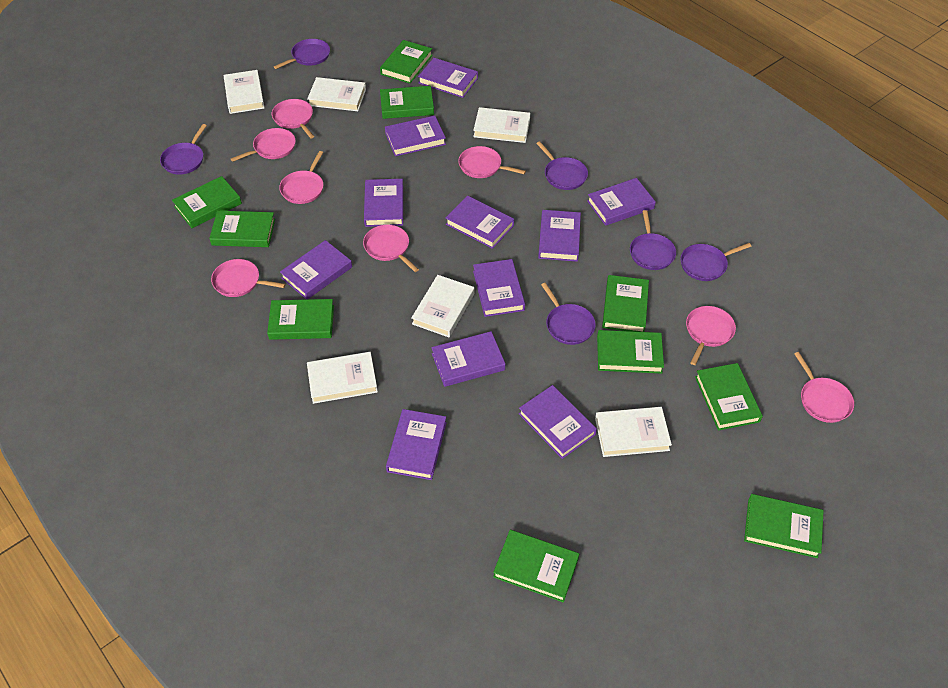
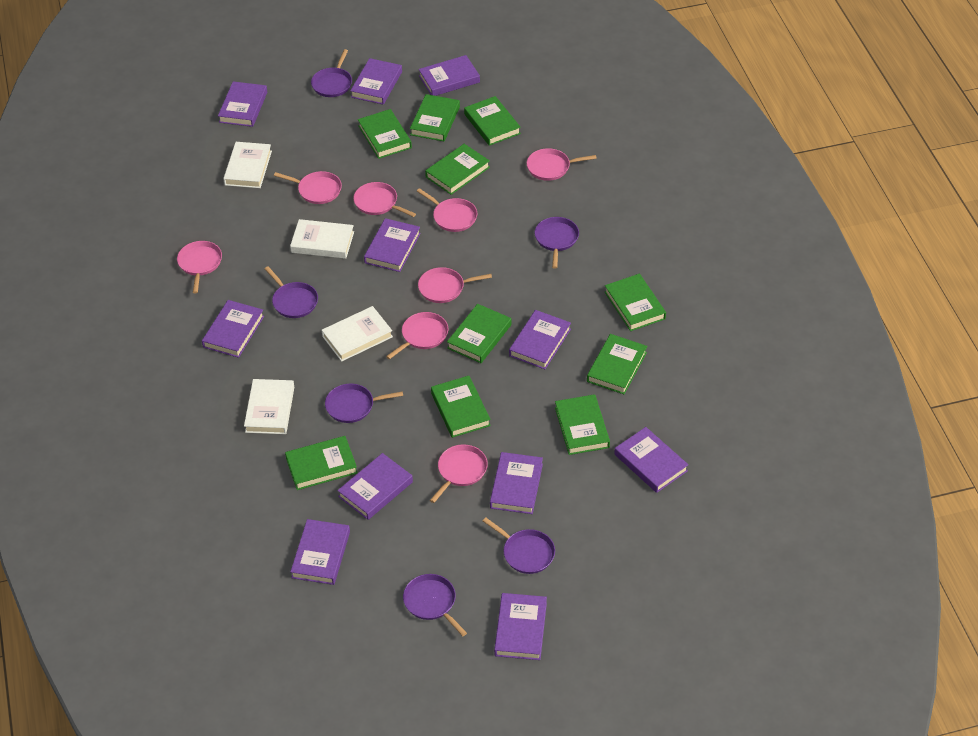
white book: 6 -> 4

